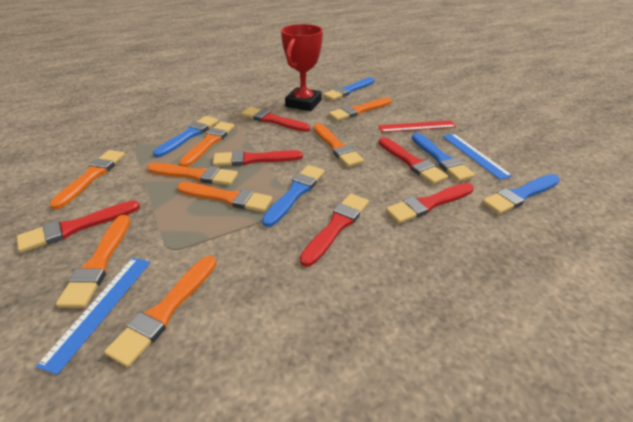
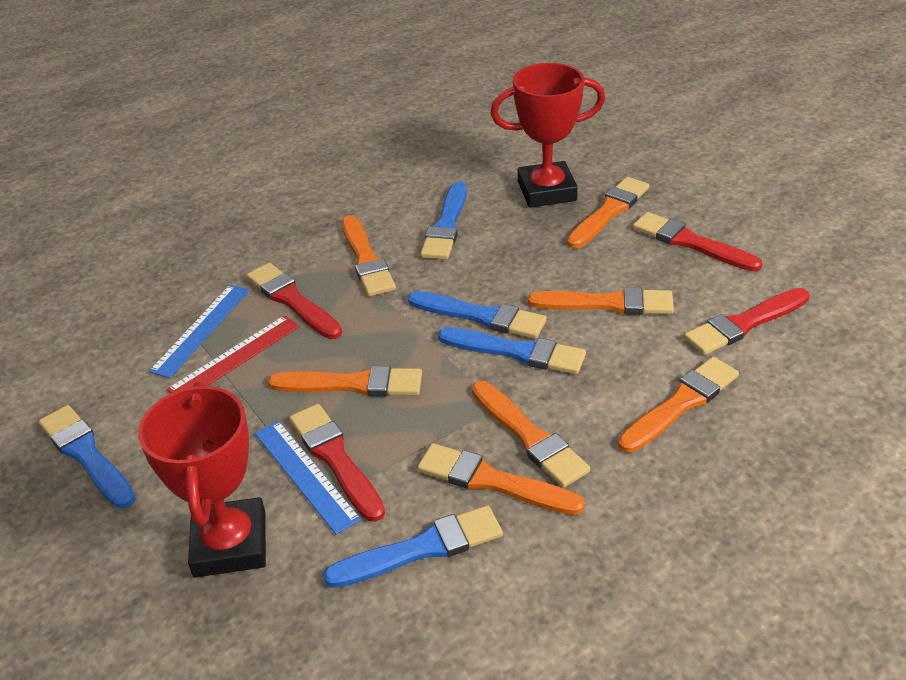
orange brush: 8 -> 7
red brush: 6 -> 4
red trophy: 1 -> 2

